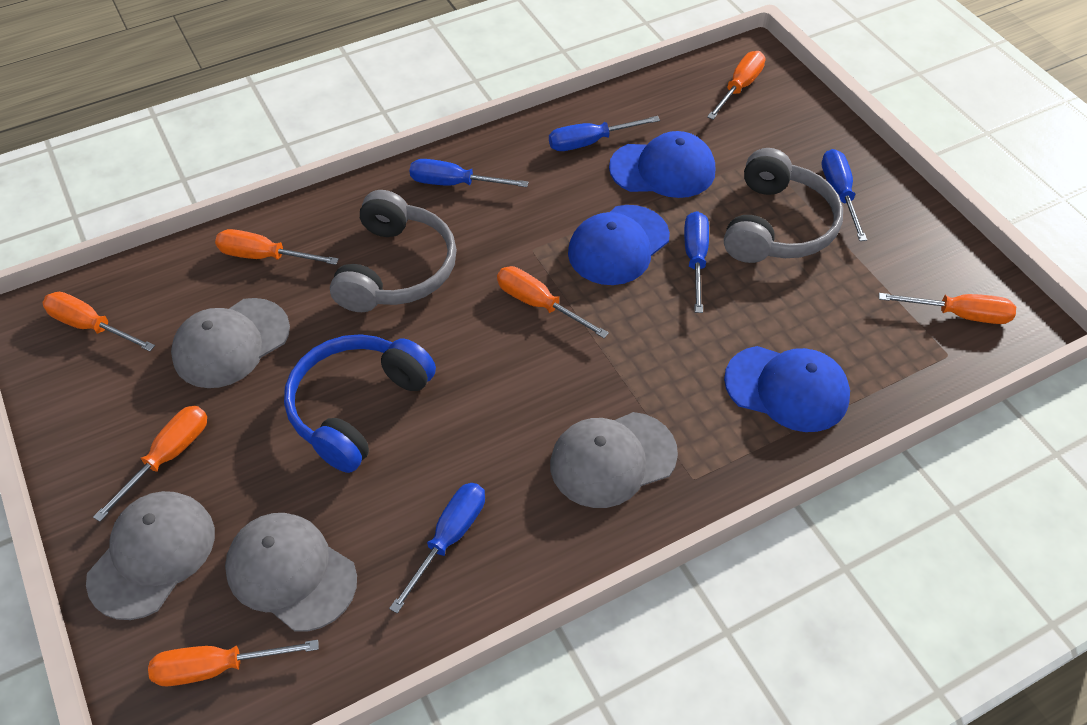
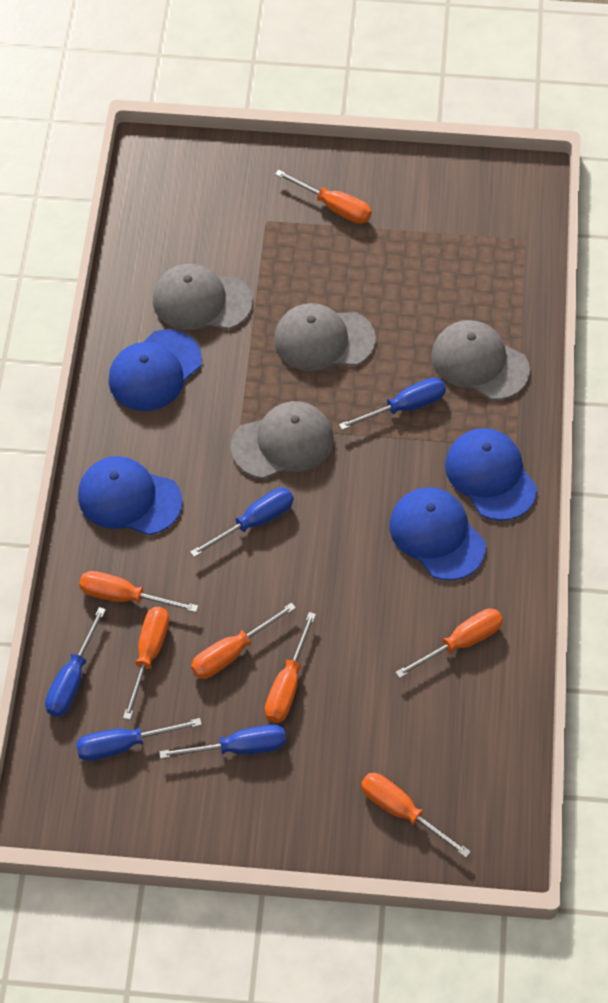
blue cap: 3 -> 4
blue headphones: 1 -> 0
grey headphones: 2 -> 0

